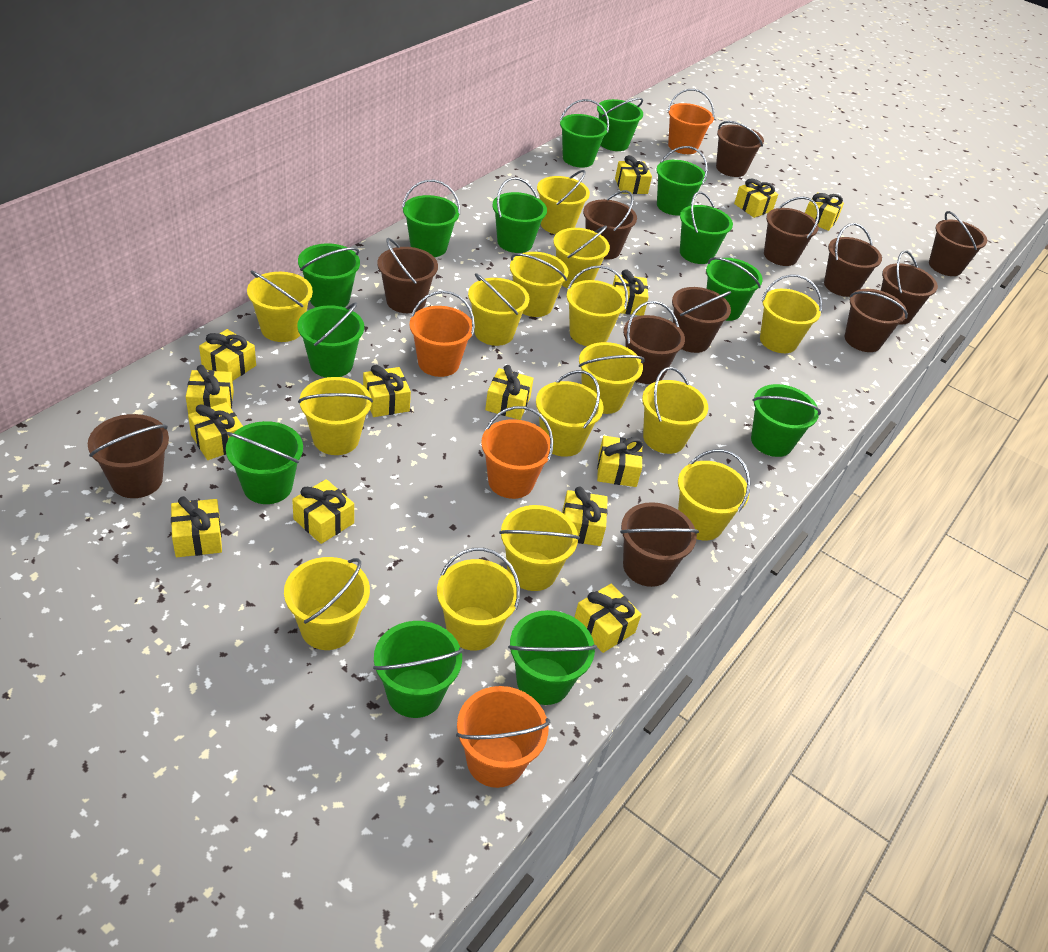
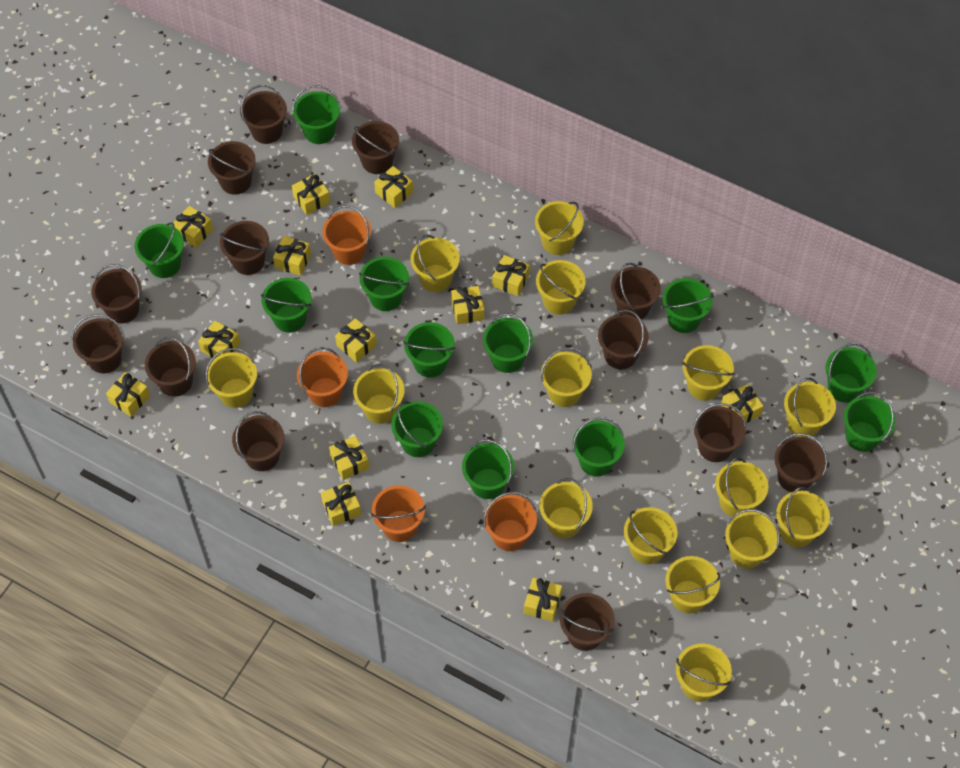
brown bucket: 12 -> 13
green bucket: 13 -> 12
yellow gift: 14 -> 13

